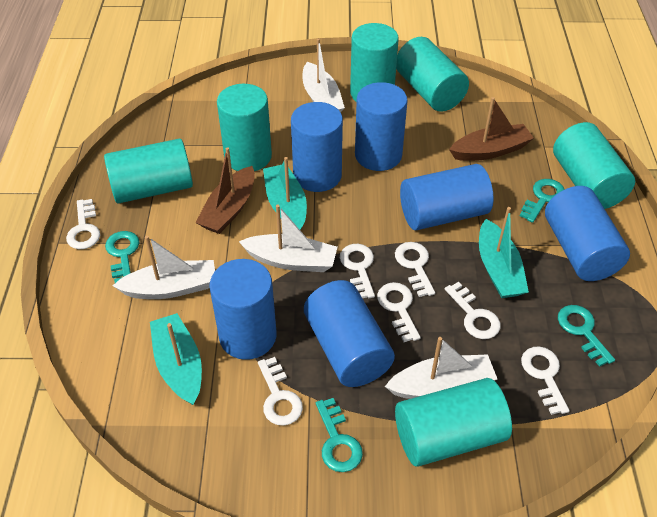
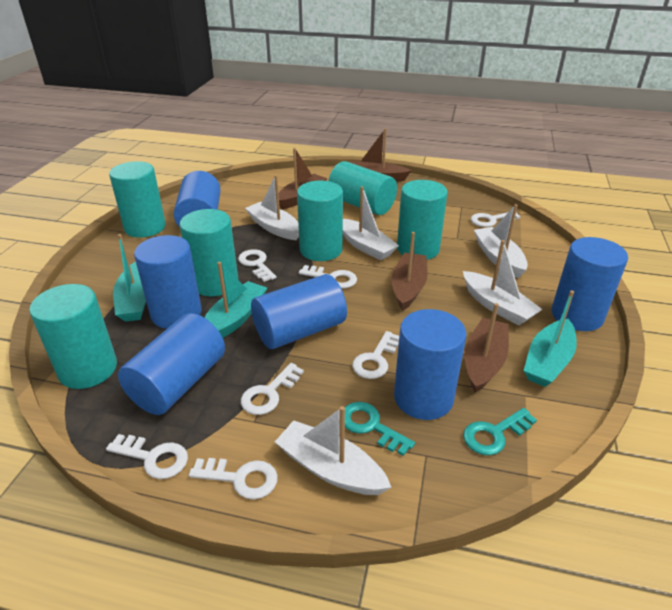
brown boat: 2 -> 4
turquoise key: 4 -> 2
white boat: 4 -> 5

